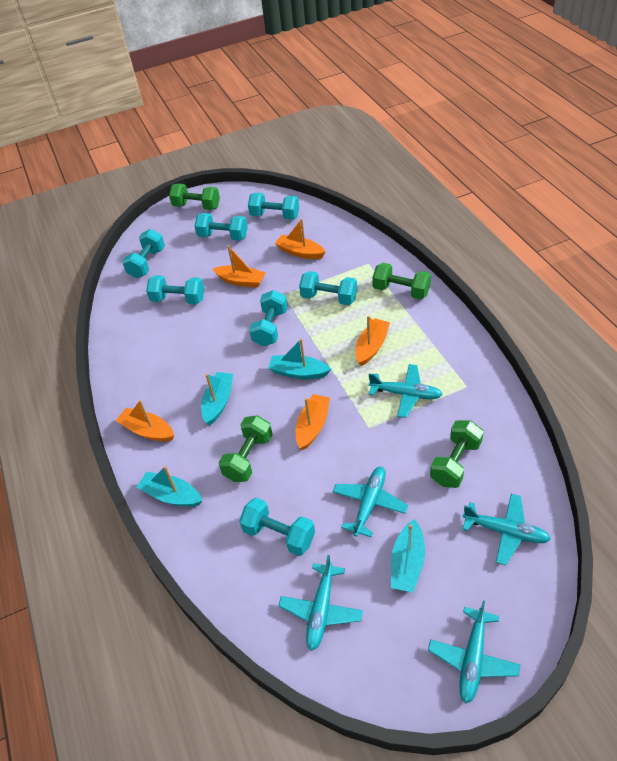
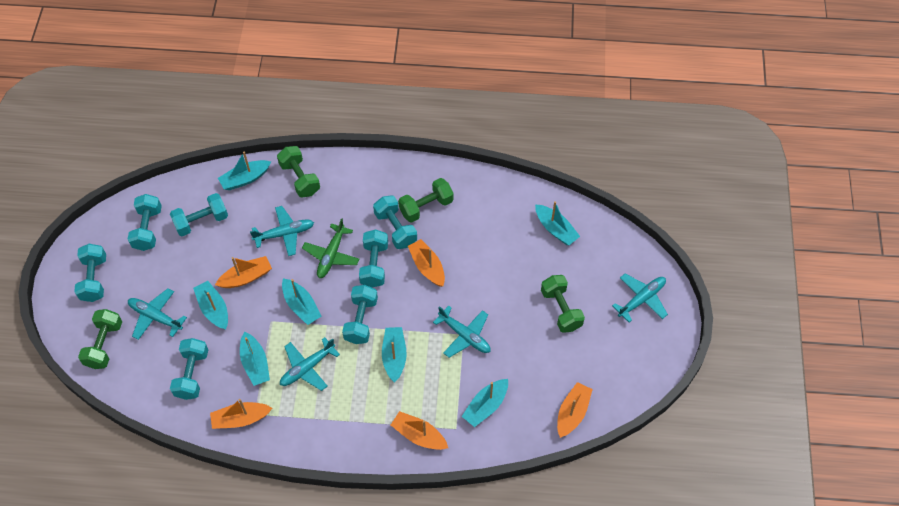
green plane: 0 -> 1
turquoise boat: 4 -> 7

